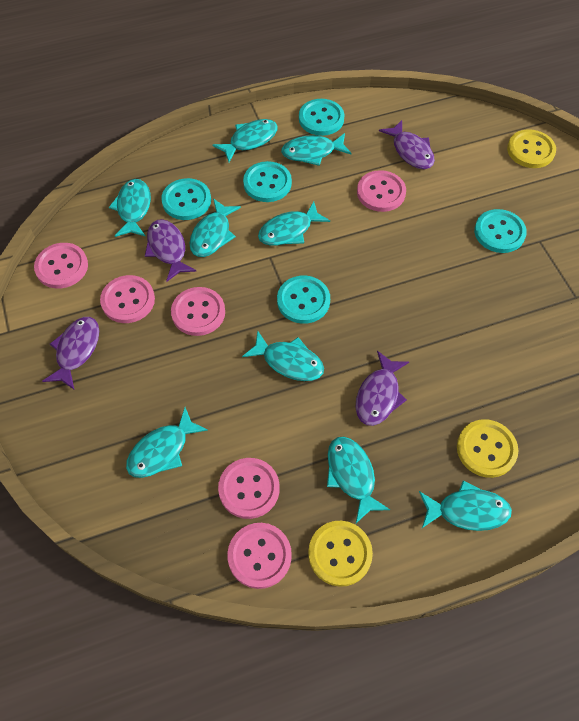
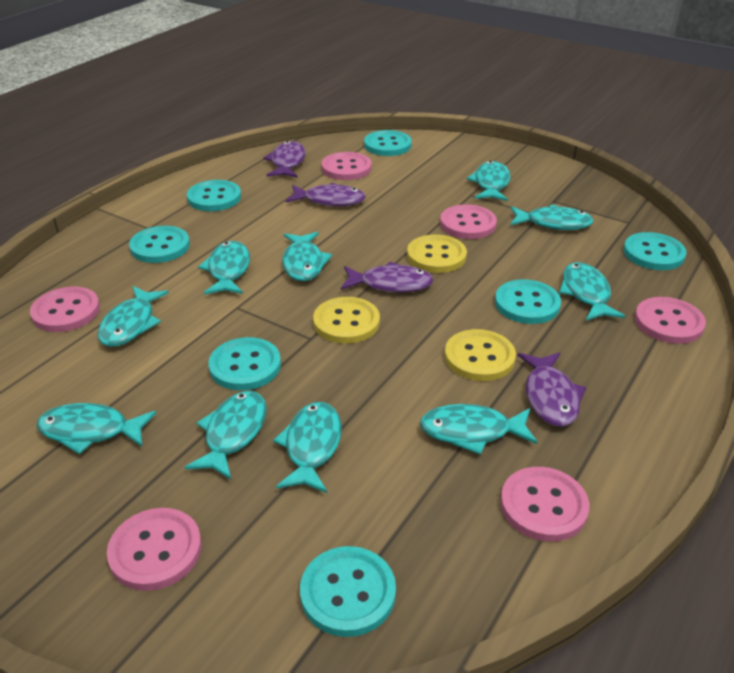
turquoise button: 5 -> 7
turquoise fish: 9 -> 10

